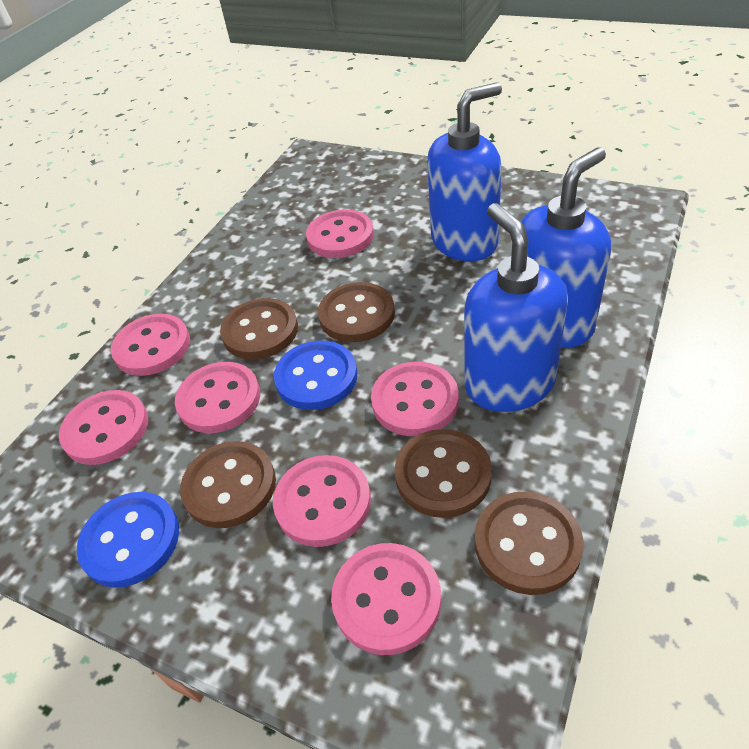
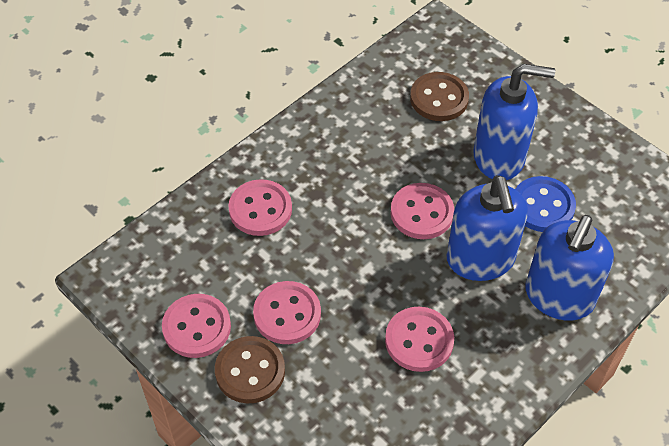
blue button: 2 -> 1
brown button: 5 -> 2
pink button: 7 -> 5

